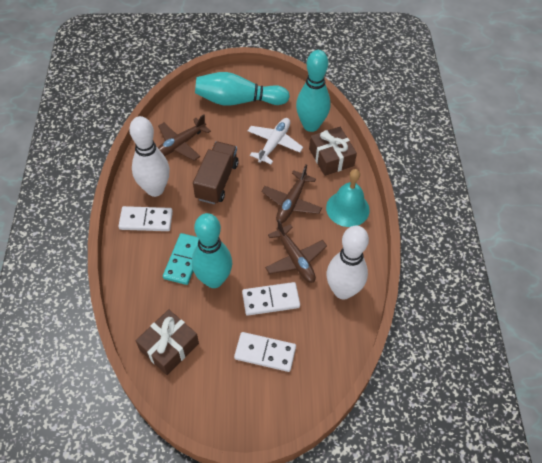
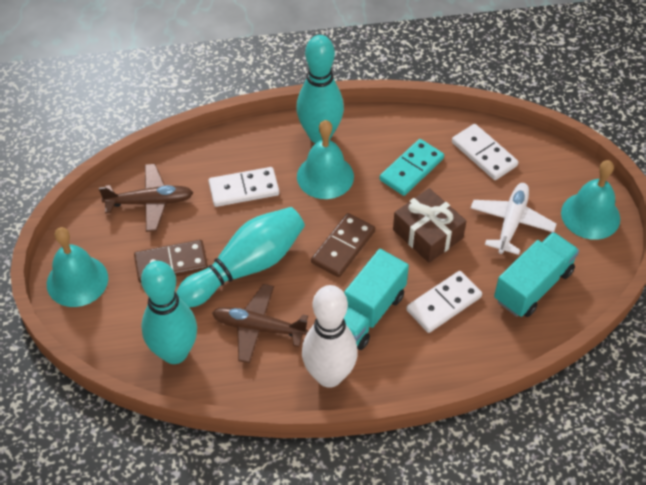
brown domino: 0 -> 2
brown gift: 2 -> 1
brown plane: 3 -> 2
brown truck: 1 -> 0
turquoise bell: 1 -> 3
turquoise truck: 0 -> 2
white bowling pin: 2 -> 1

